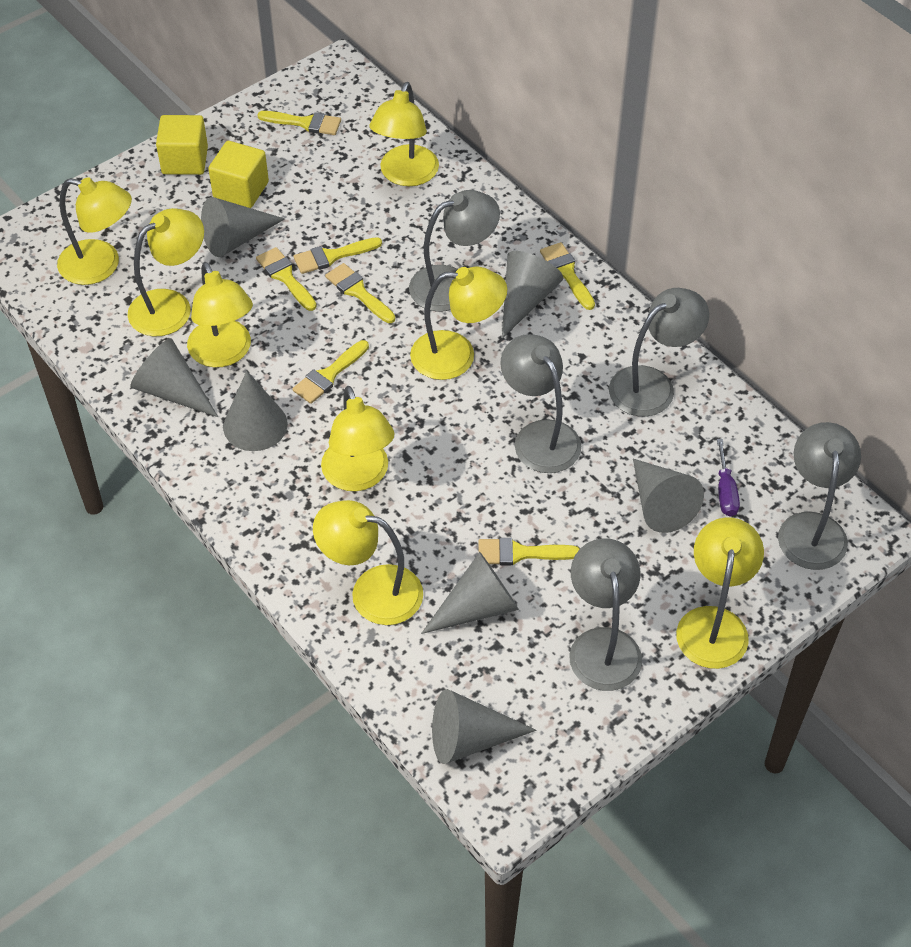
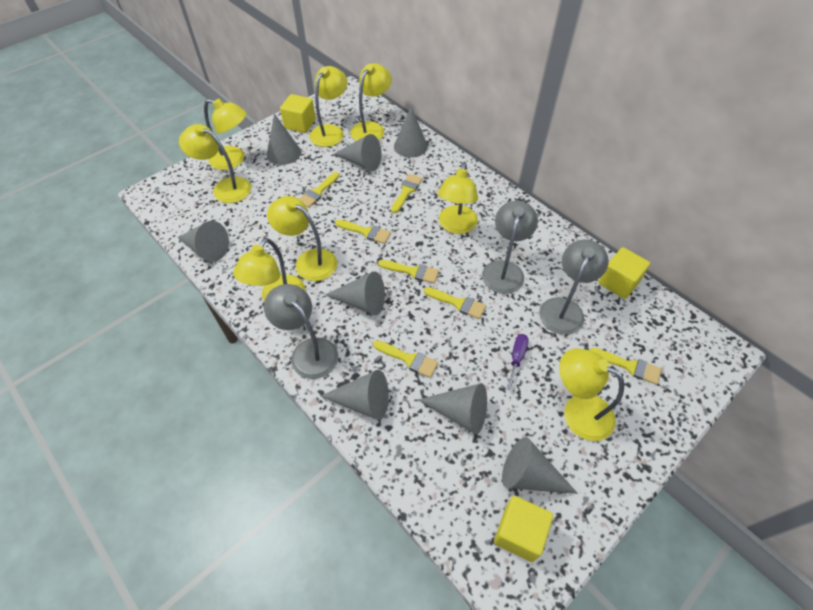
grey cone: 7 -> 8
grey lamp: 5 -> 3
yellow cube: 2 -> 3

